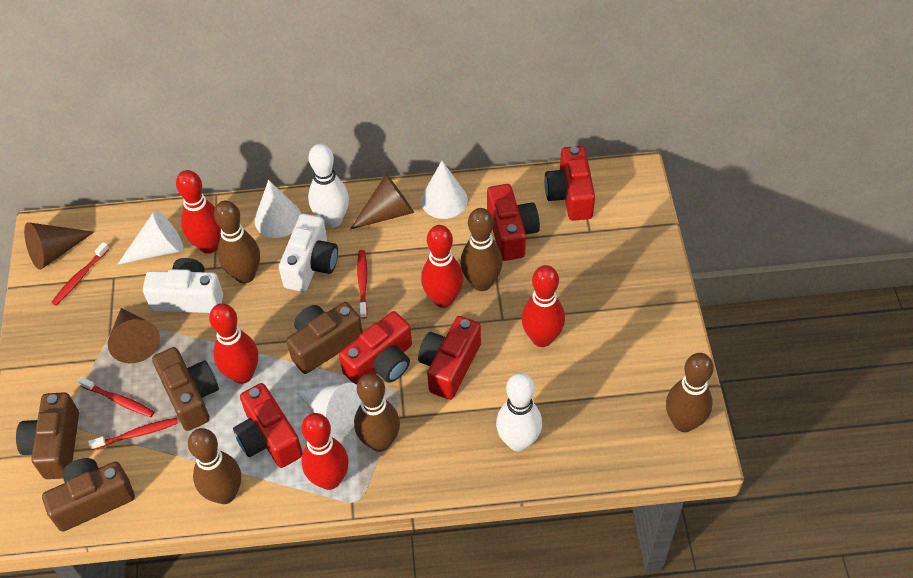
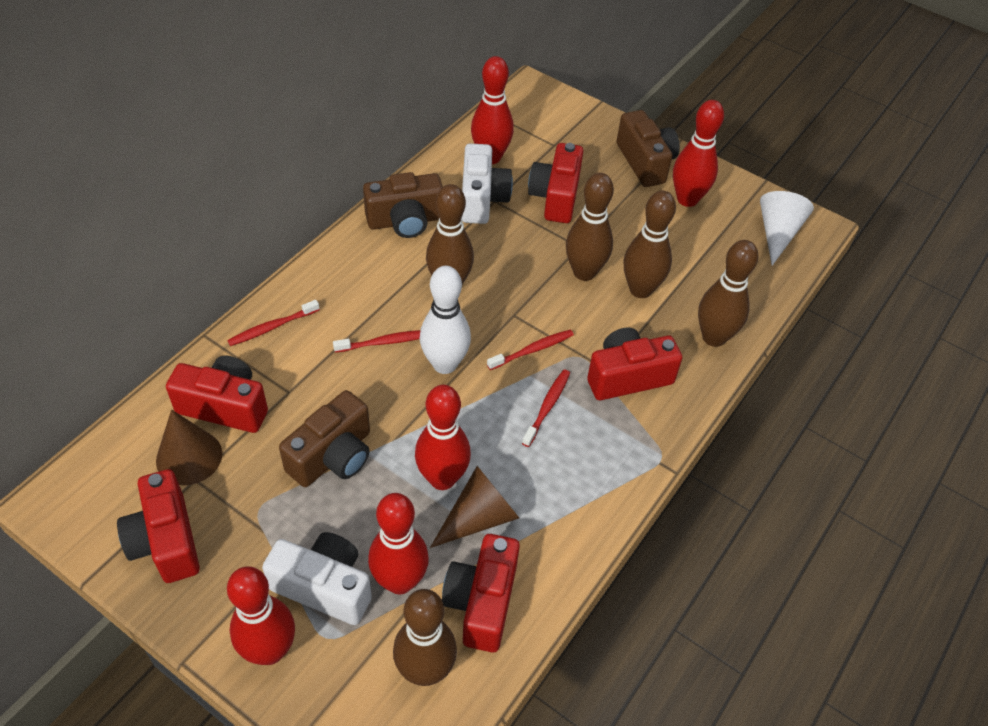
brown camera: 4 -> 3
brown cone: 3 -> 2
white bowling pin: 2 -> 1
white cone: 4 -> 1

